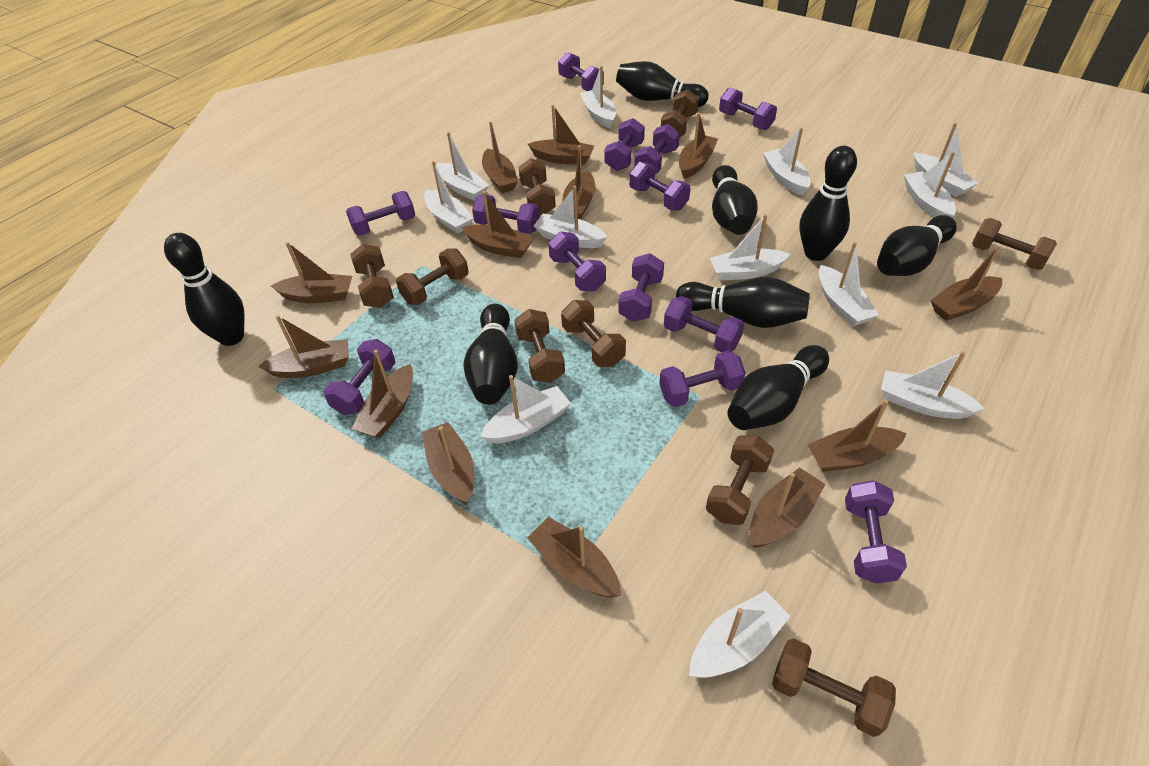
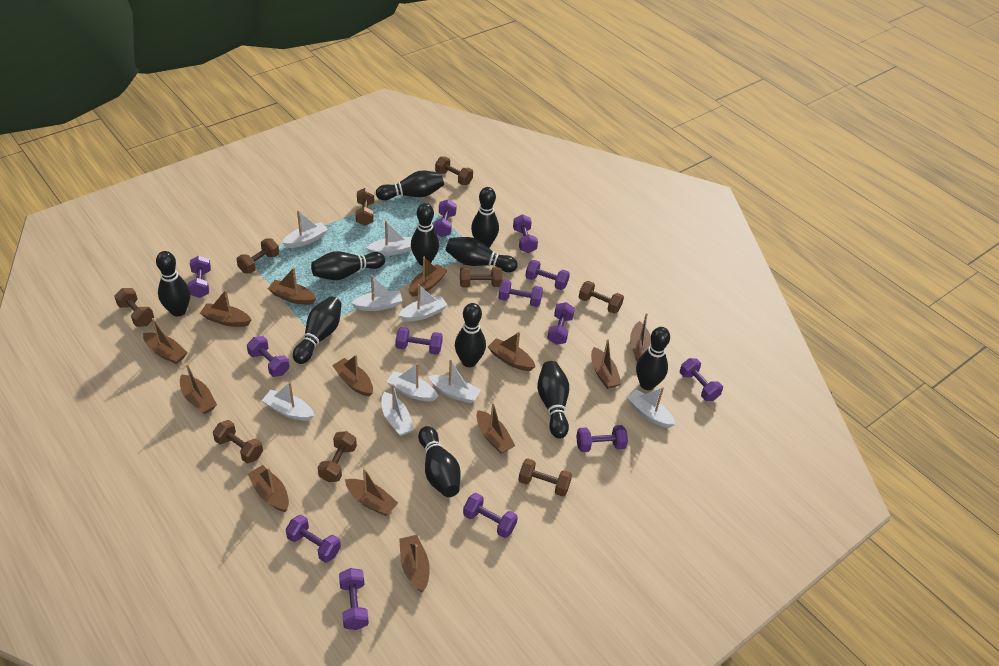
black bowling pin: 8 -> 11
white boat: 12 -> 9

